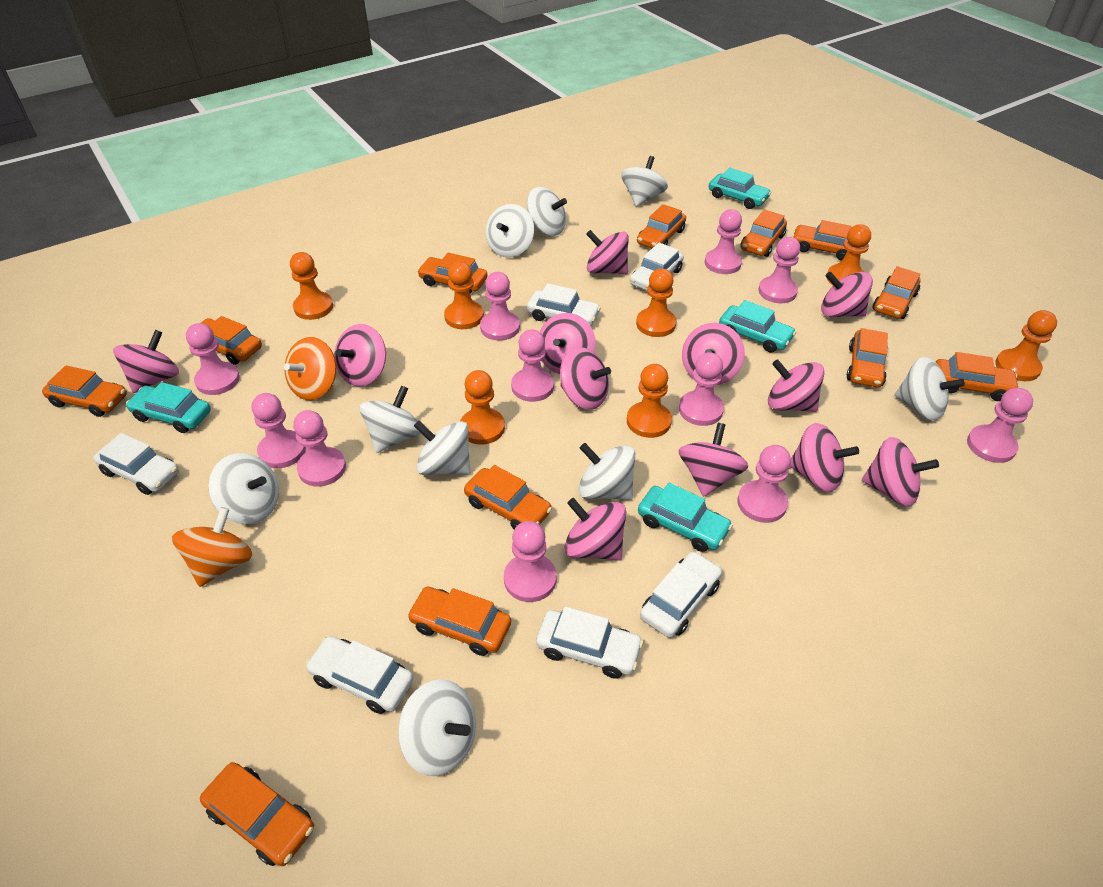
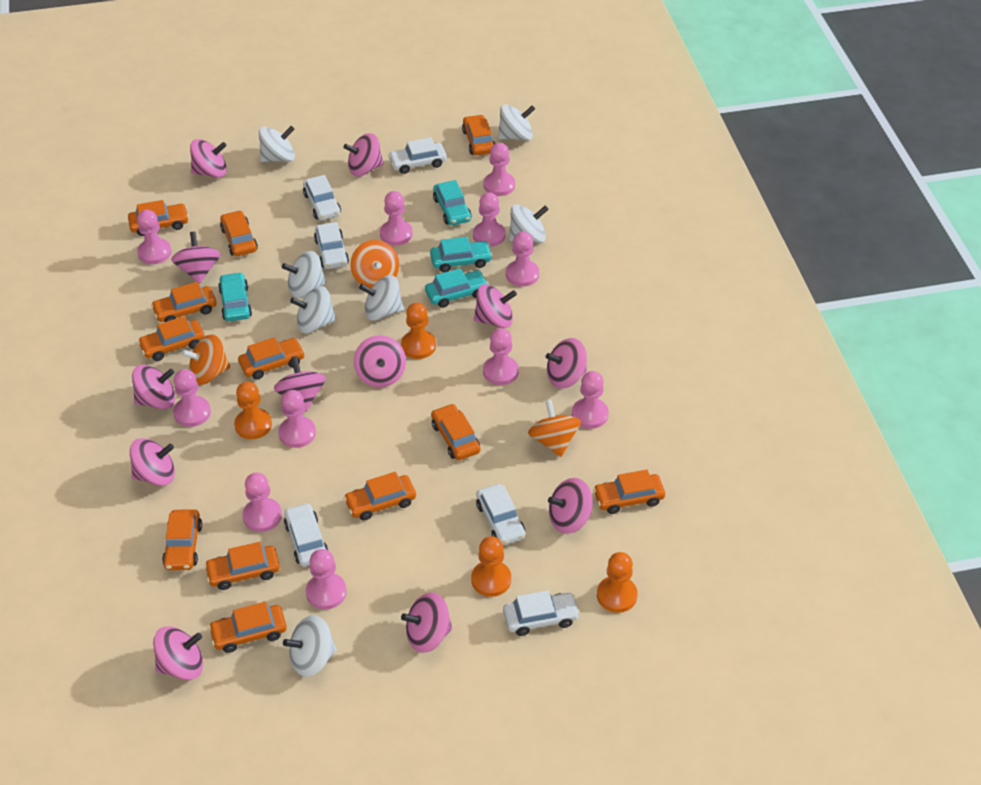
orange pawn: 7 -> 4
orange spinning top: 2 -> 3
white spinning top: 9 -> 7

